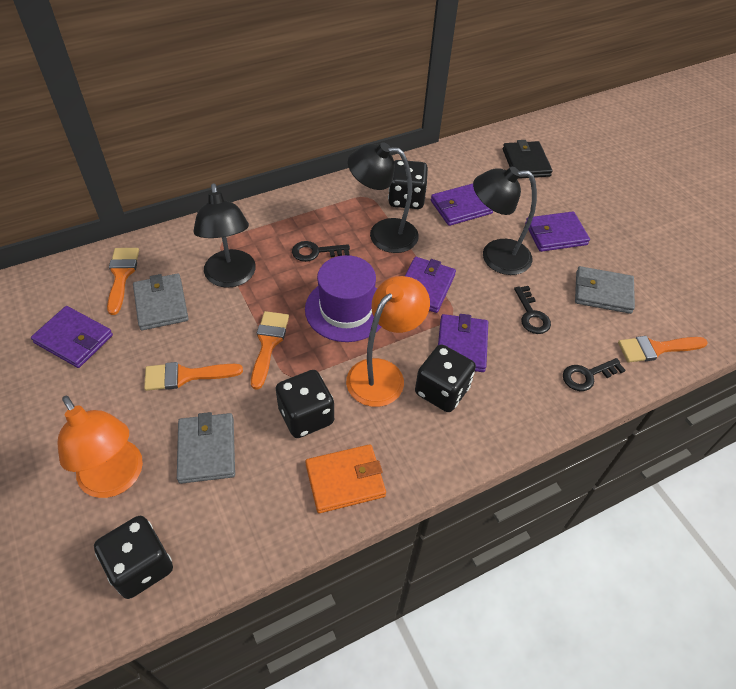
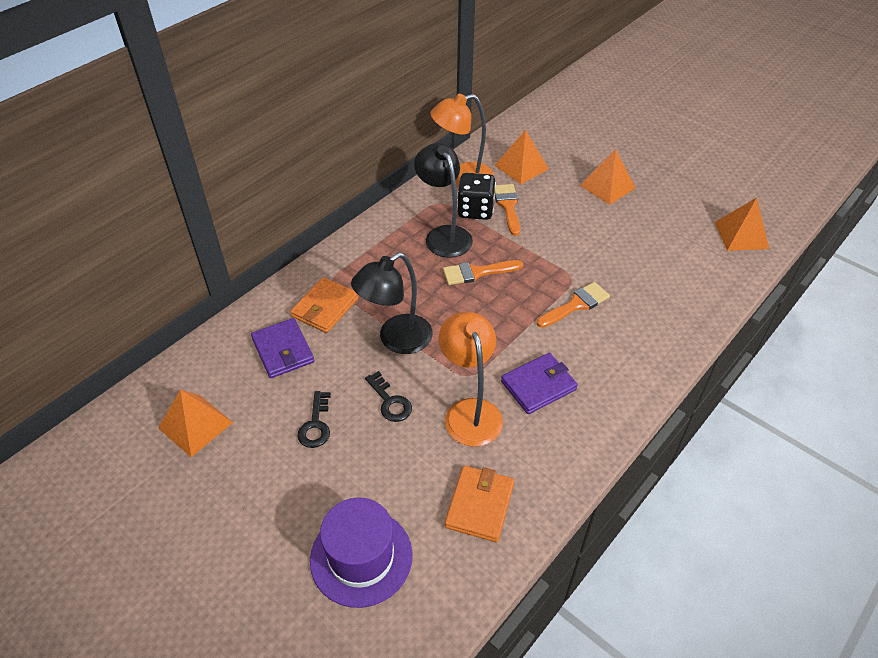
black dice: 4 -> 1
black key: 3 -> 2
black lamp: 3 -> 2
black wallet: 1 -> 0
grey wallet: 3 -> 0
orange brush: 4 -> 3
orange pyramid: 0 -> 4
orange wallet: 1 -> 2
purple wallet: 5 -> 2

